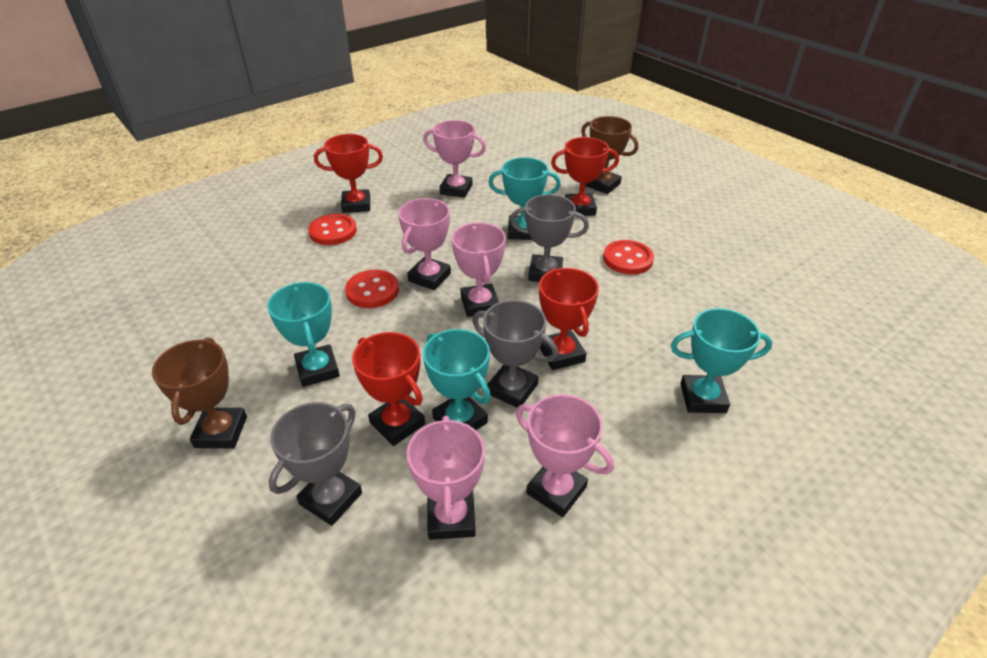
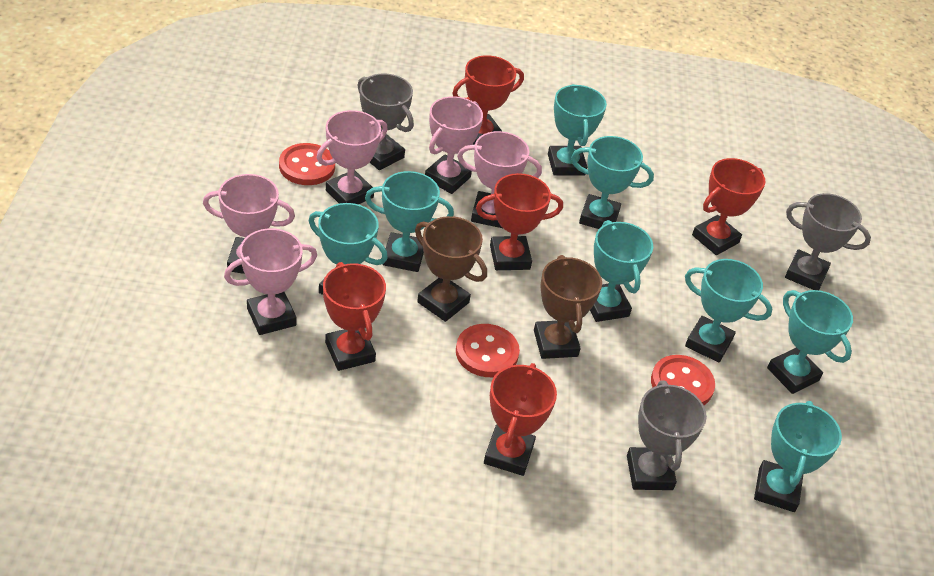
red trophy: 4 -> 5
turquoise trophy: 4 -> 8

